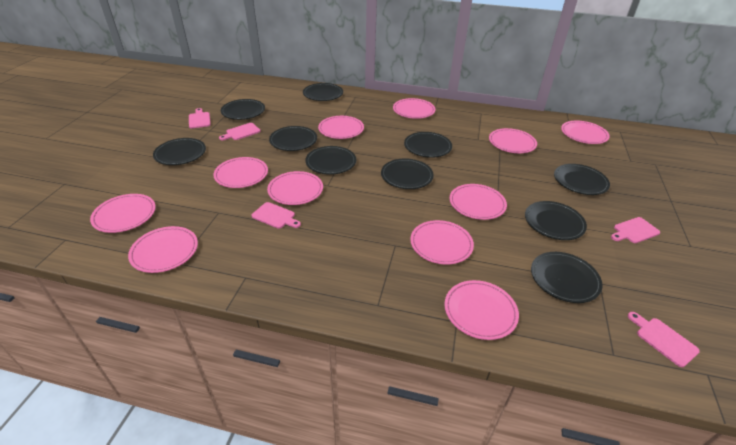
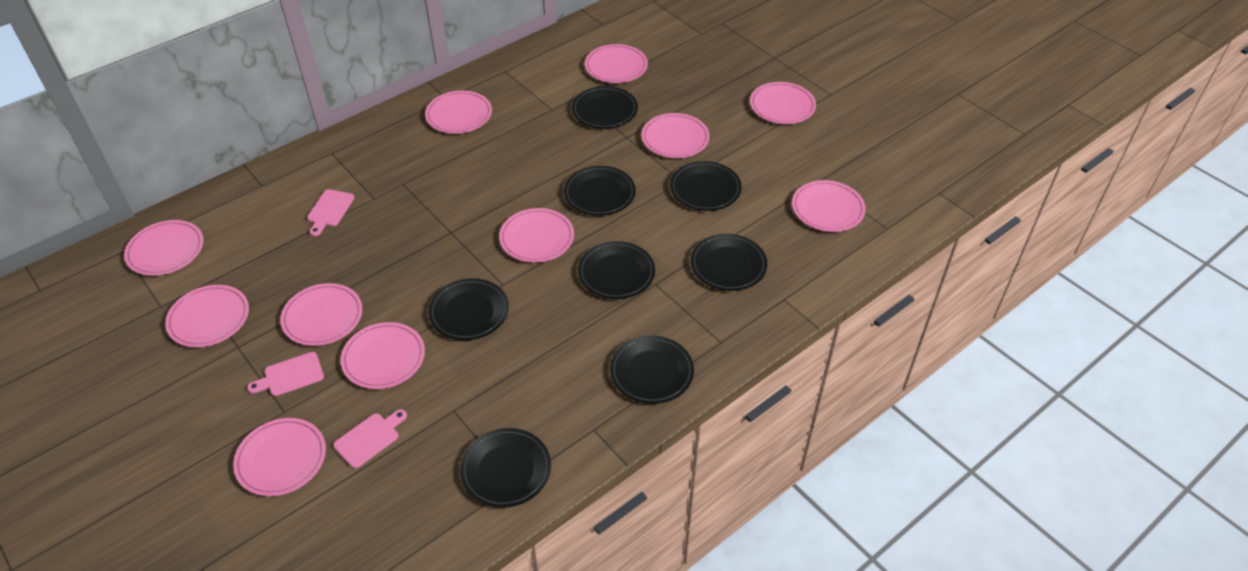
black plate: 10 -> 8
pink cutting board: 5 -> 3

